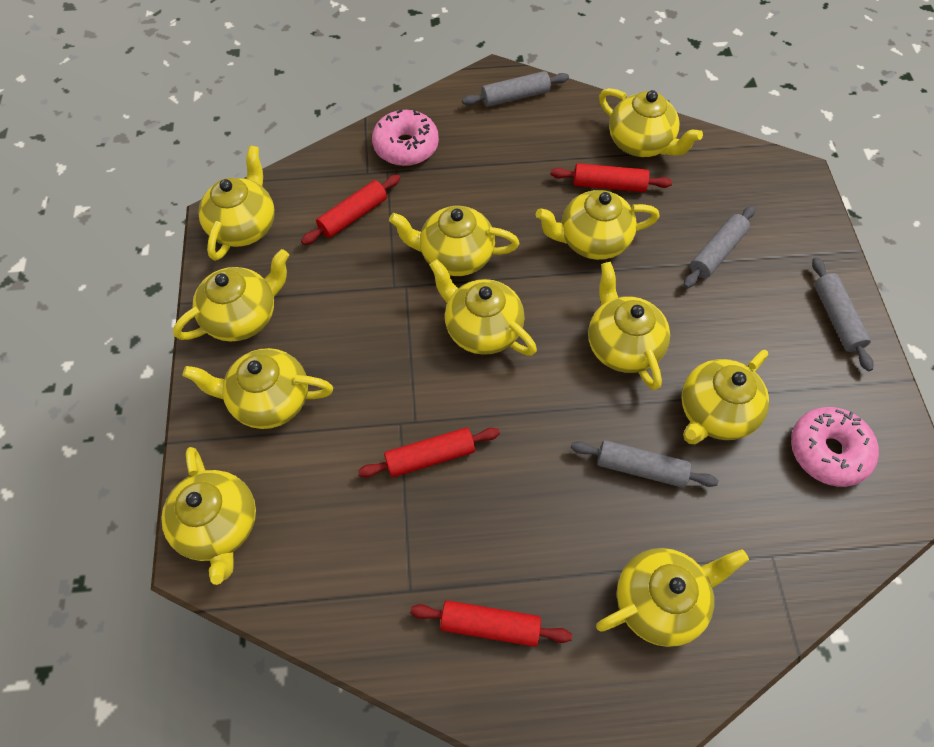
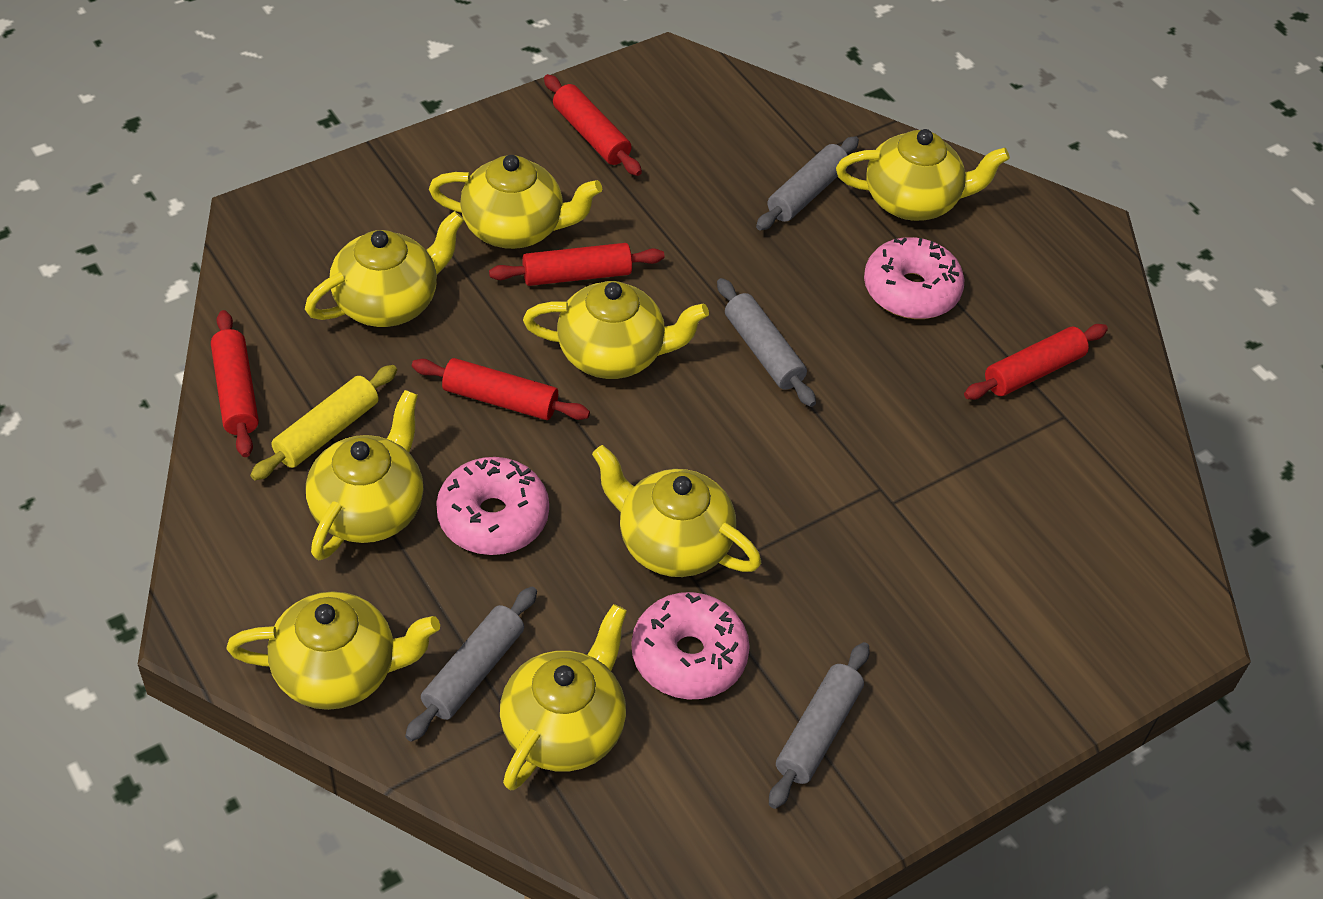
pink donut: 2 -> 3
red rolling pin: 4 -> 5
yellow rolling pin: 0 -> 1
yellow teapot: 11 -> 8

